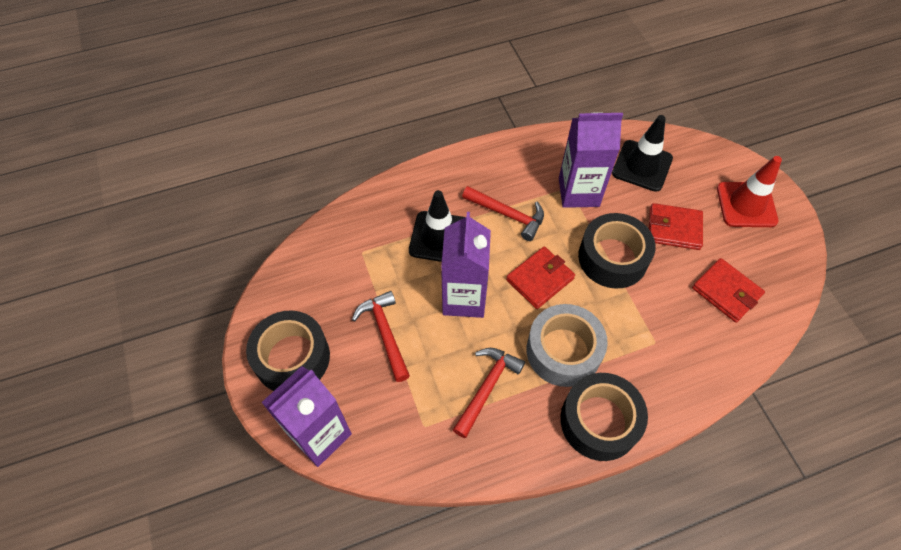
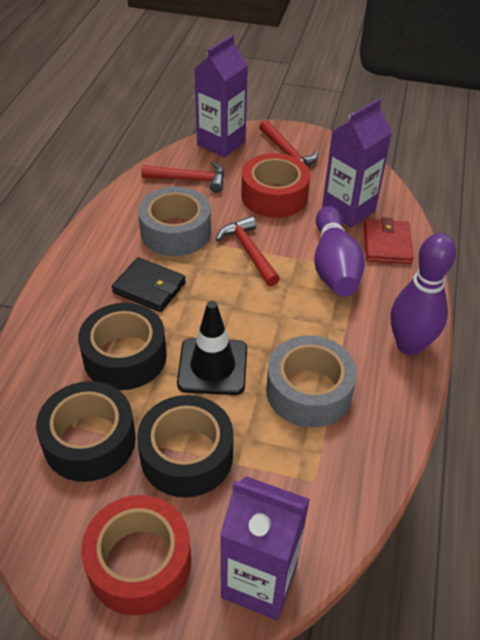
black traffic cone: 2 -> 1
black wallet: 0 -> 1
grey tape: 1 -> 2
purple bowling pin: 0 -> 2
red tape: 0 -> 2
red traffic cone: 1 -> 0
red wallet: 3 -> 1

